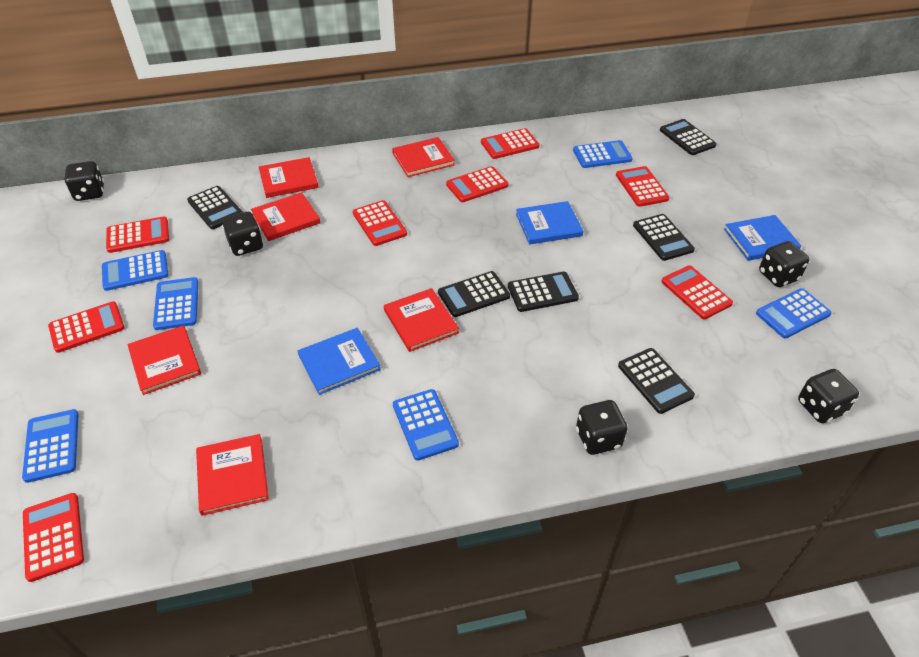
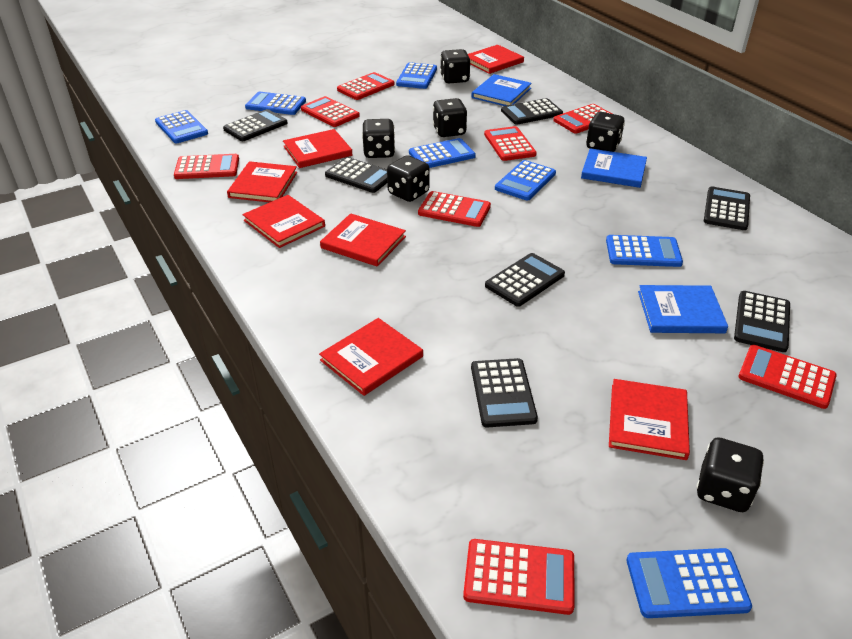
black calculator: 6 -> 7
black dice: 5 -> 6
blue calculator: 6 -> 7
red book: 6 -> 7

